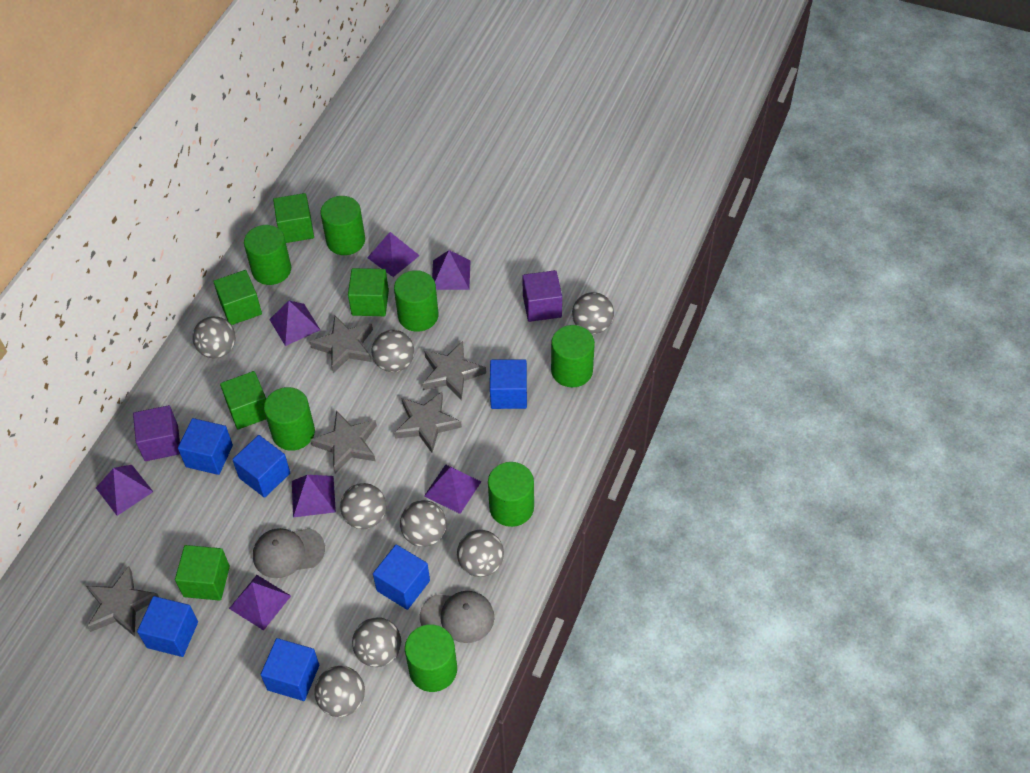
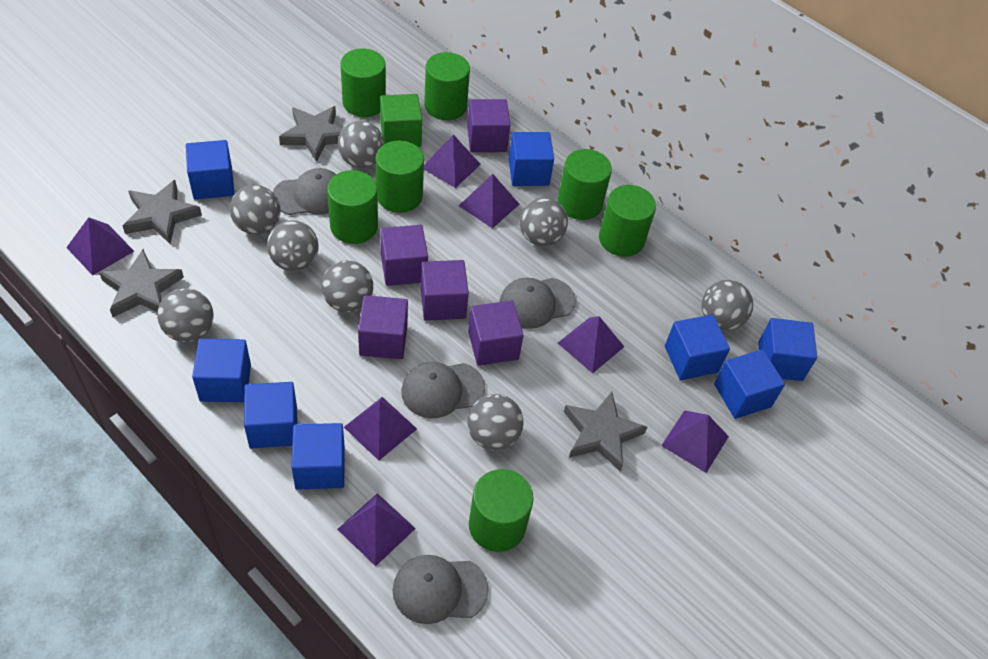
blue cube: 6 -> 8
green cube: 5 -> 1
grey cap: 2 -> 4
grey star: 5 -> 4
purple cube: 2 -> 5

